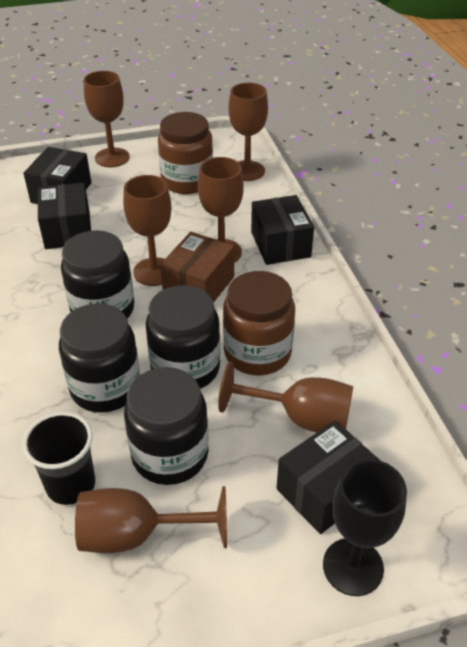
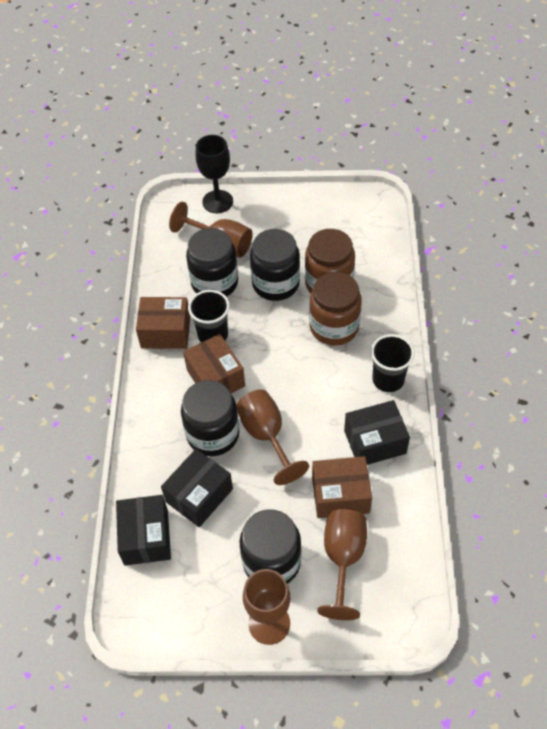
black box: 4 -> 3
black cup: 1 -> 2
brown box: 1 -> 3
brown goblet: 6 -> 4

